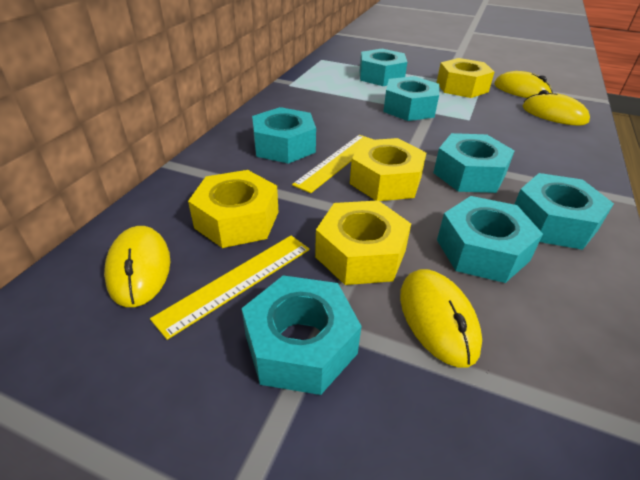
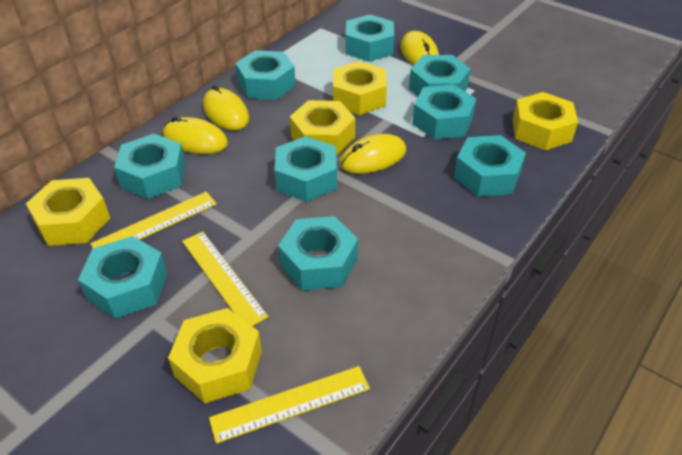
turquoise nut: 7 -> 9
yellow nut: 4 -> 5
yellow ruler: 2 -> 3

